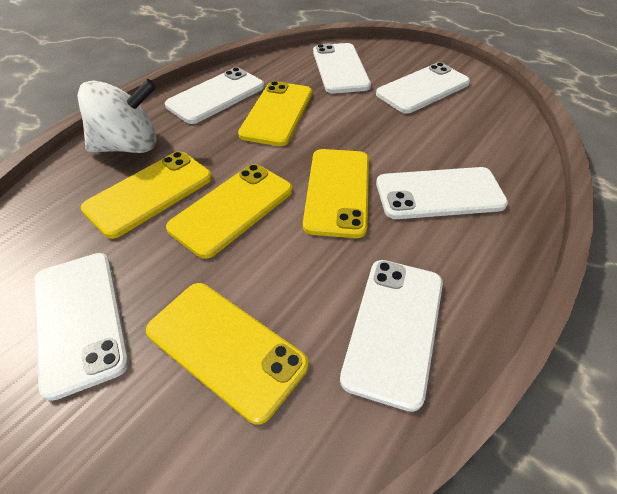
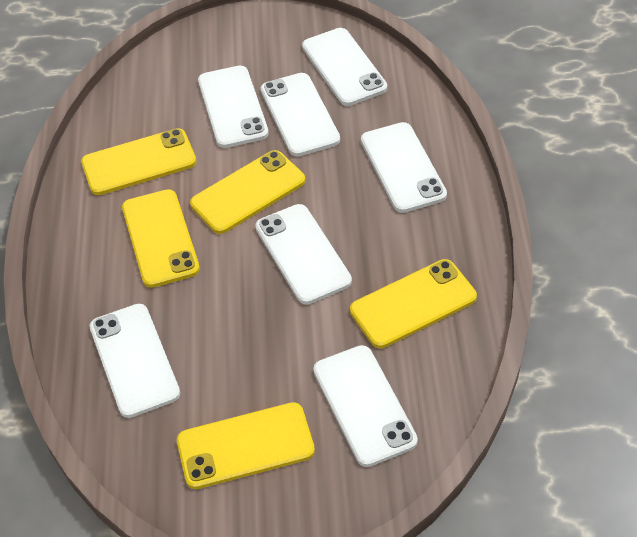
white phone: 6 -> 7
white spinning top: 1 -> 0

